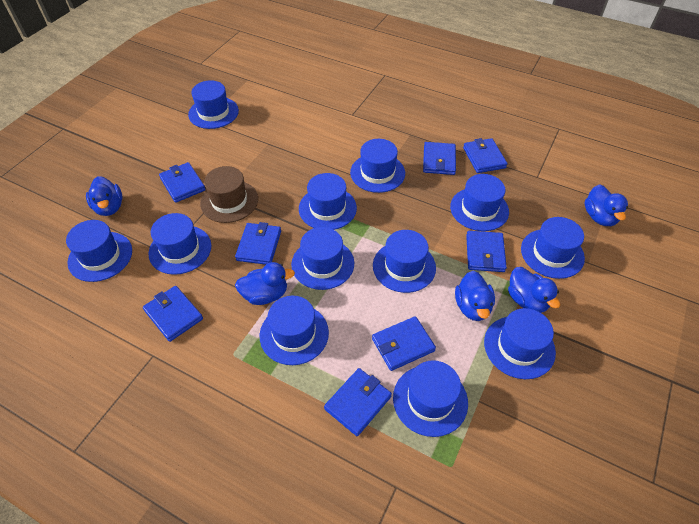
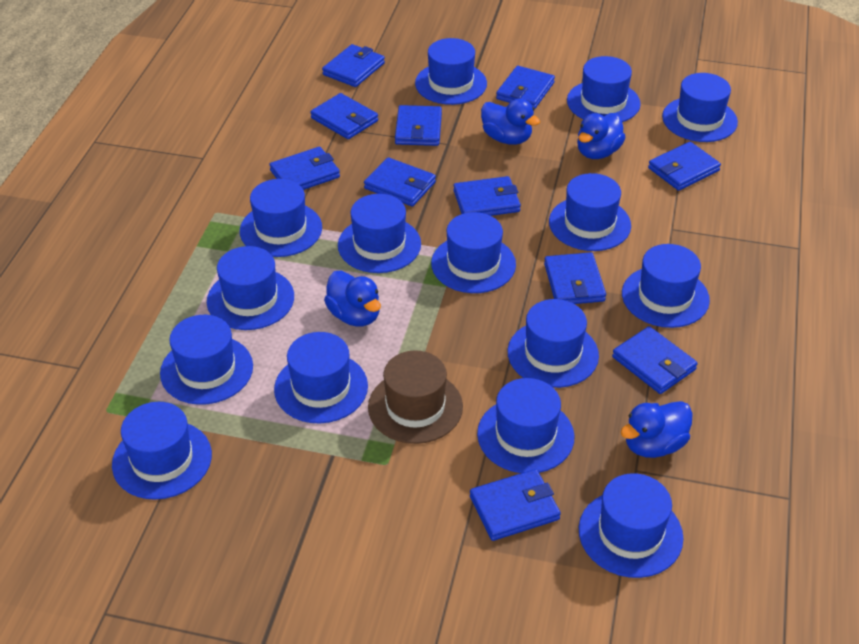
blue duck: 5 -> 4
blue hat: 12 -> 15
blue wallet: 8 -> 11

